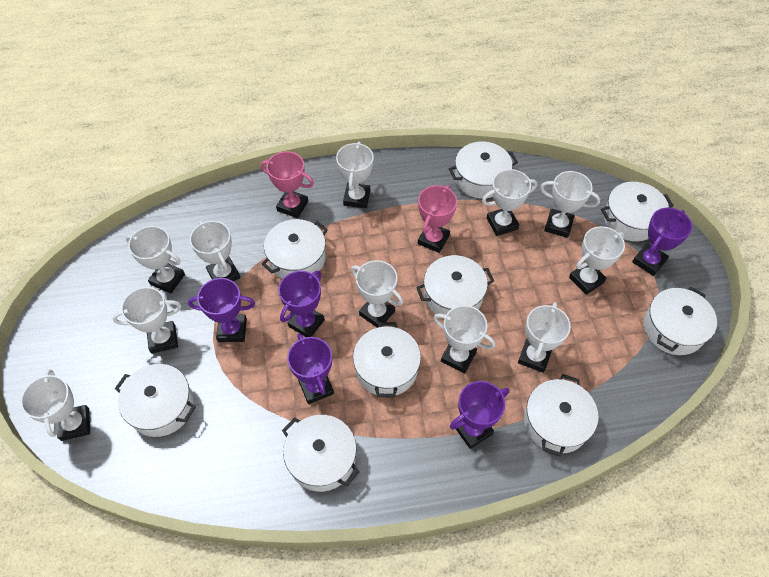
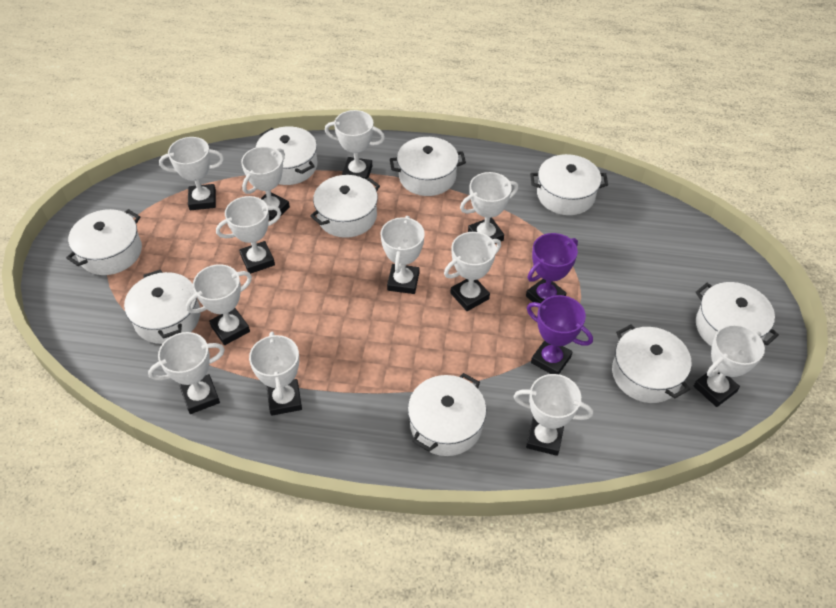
pink trophy: 2 -> 0
purple trophy: 5 -> 2
white trophy: 11 -> 12

